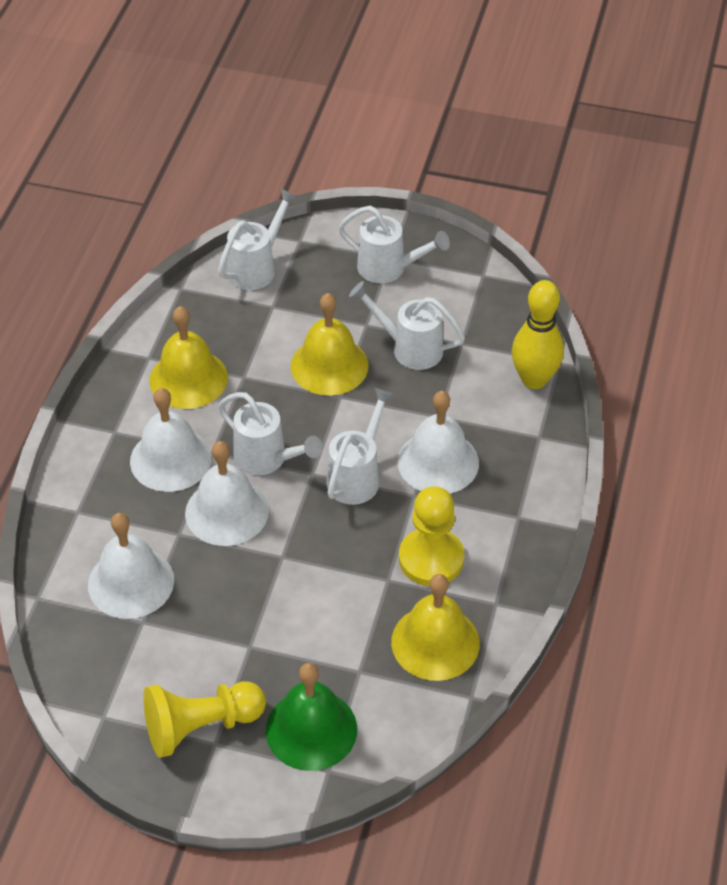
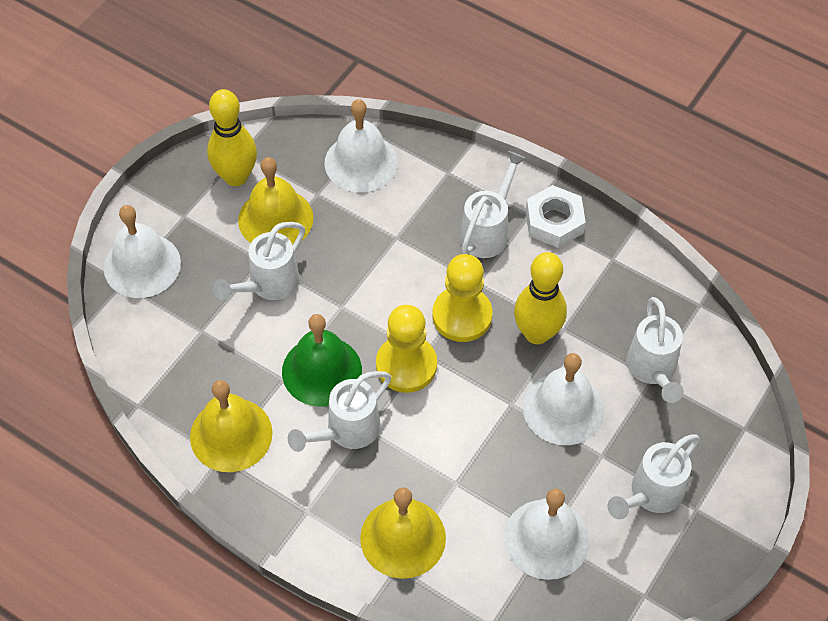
white nut: 0 -> 1
yellow bowling pin: 1 -> 2

